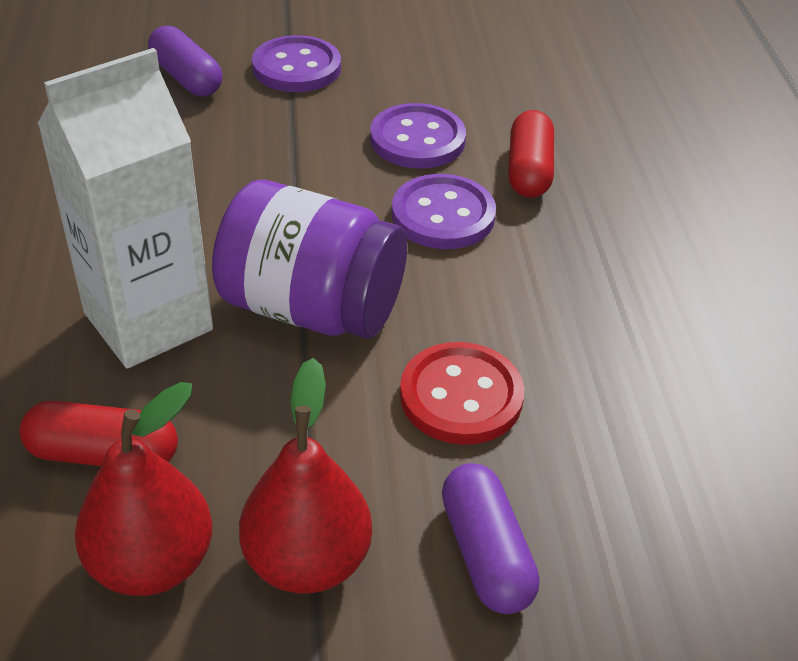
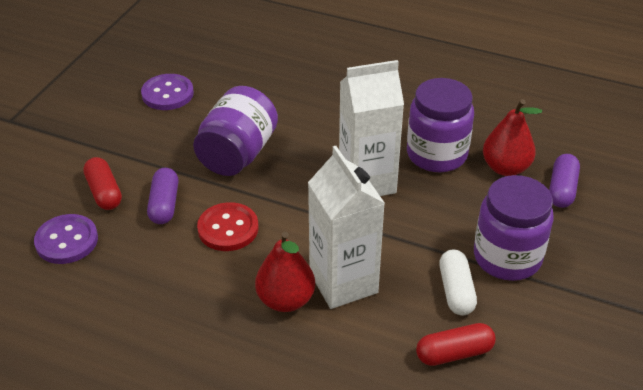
purple button: 3 -> 2
purple jar: 1 -> 3
white capsule: 0 -> 1
white carton: 1 -> 2

